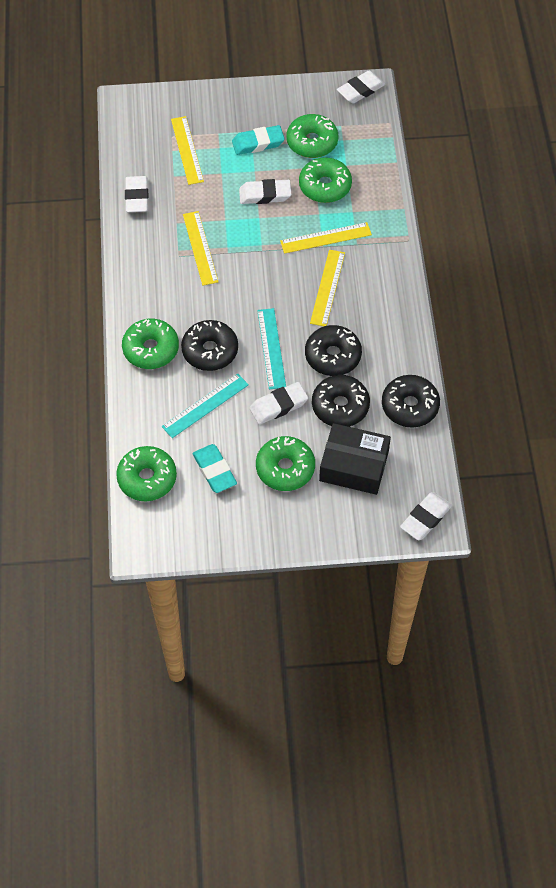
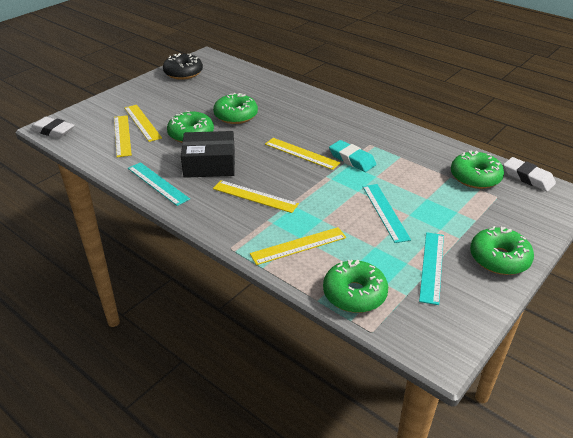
black donut: 4 -> 1
turquoise eraser: 2 -> 1
turquoise ruler: 2 -> 3
white eraser: 5 -> 2
yellow ruler: 4 -> 5

